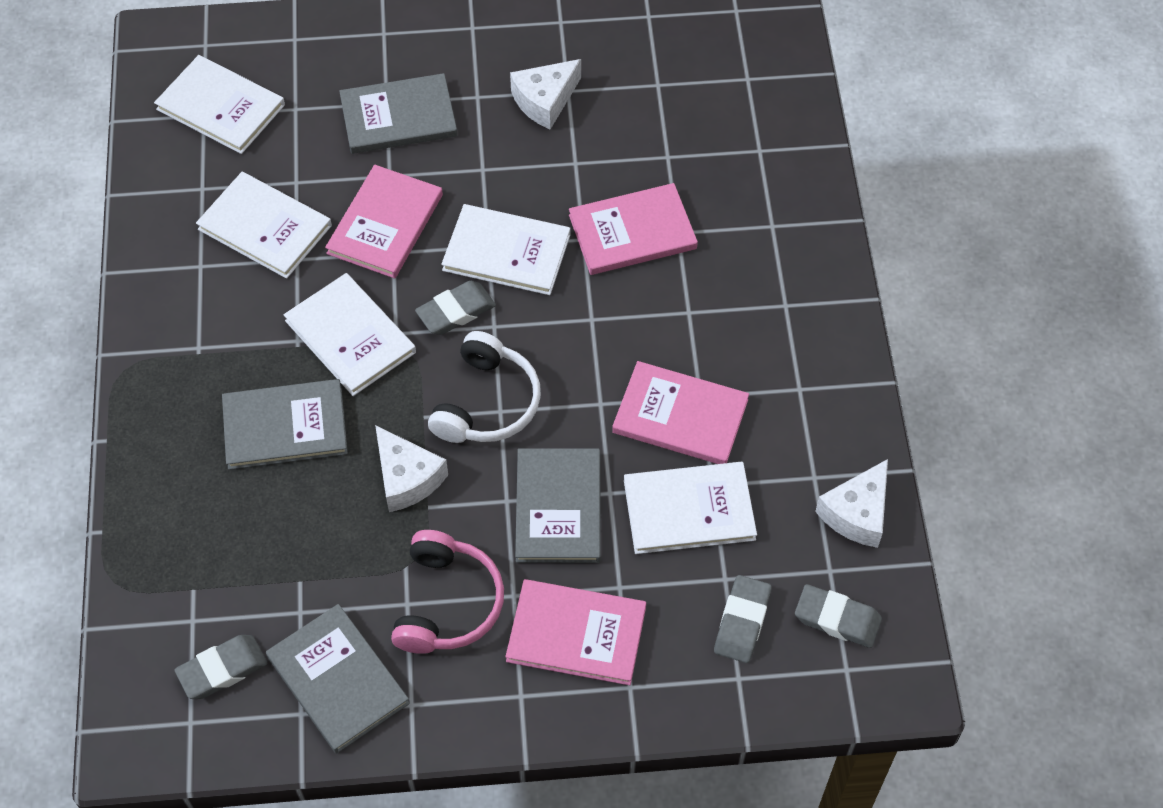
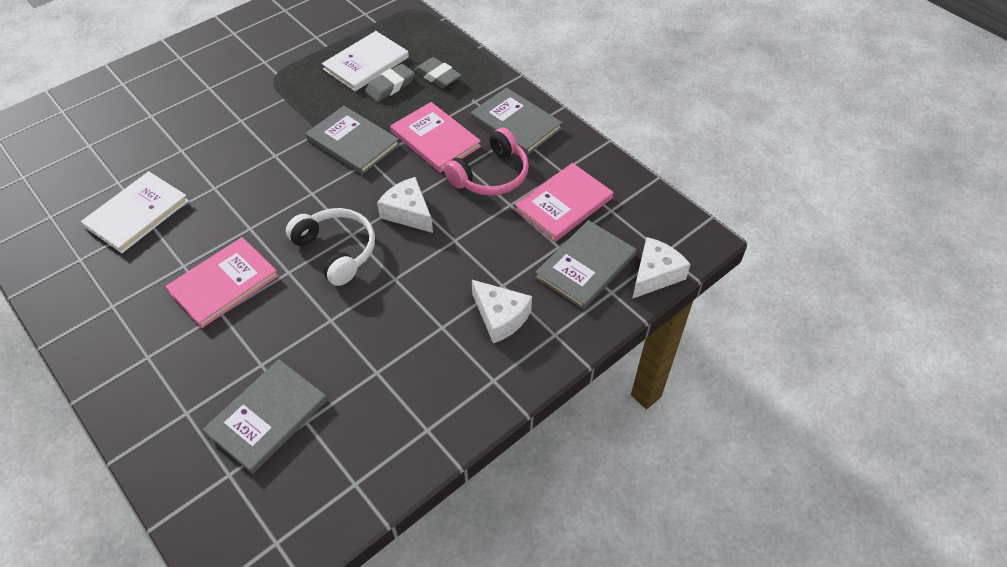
grey eraser: 4 -> 2
pink book: 4 -> 3
white book: 5 -> 2

